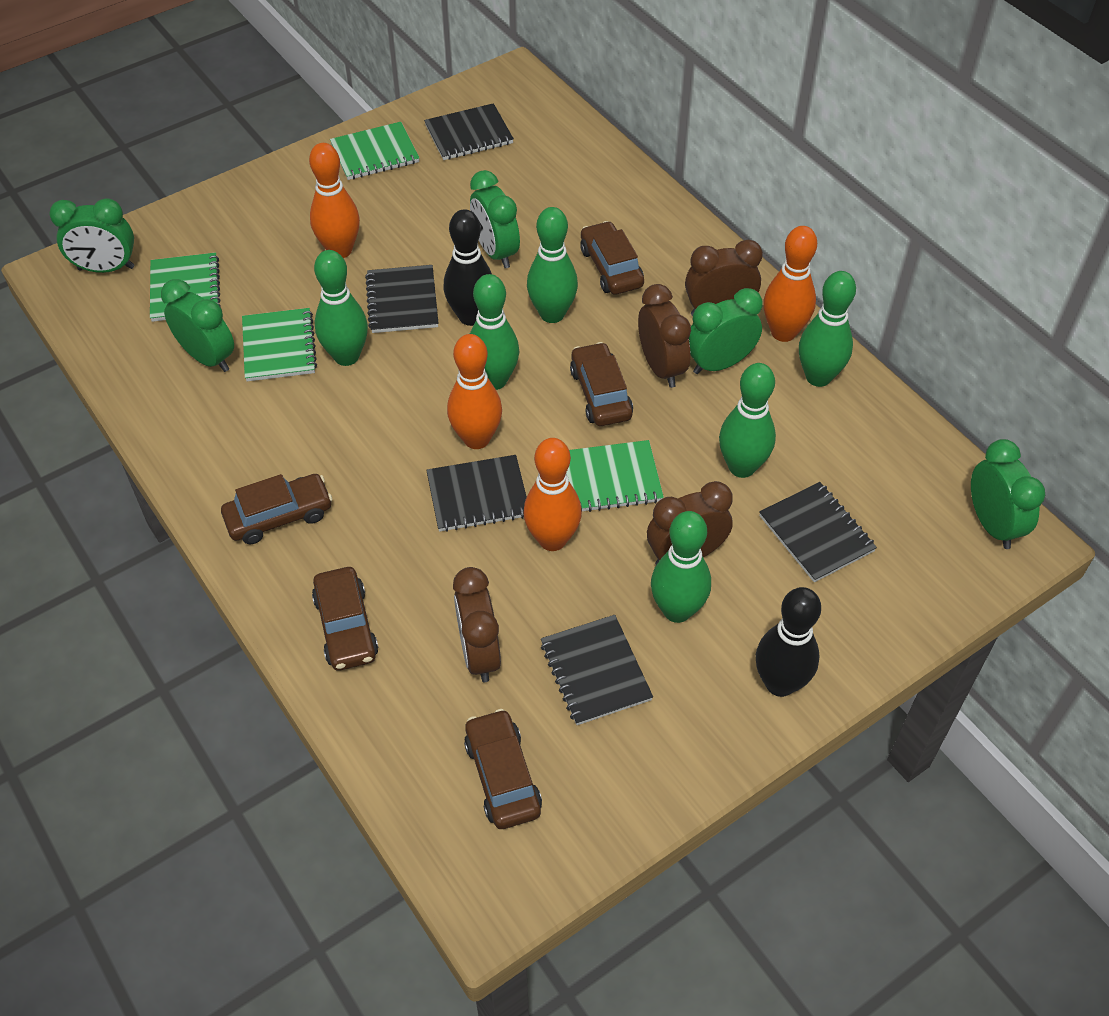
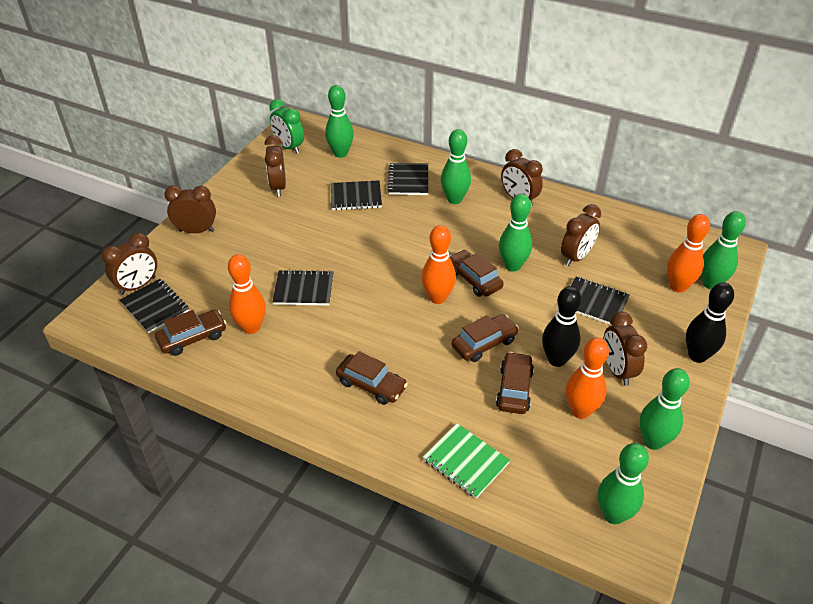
brown clock: 4 -> 6
green clock: 5 -> 1
green notebook: 4 -> 1

